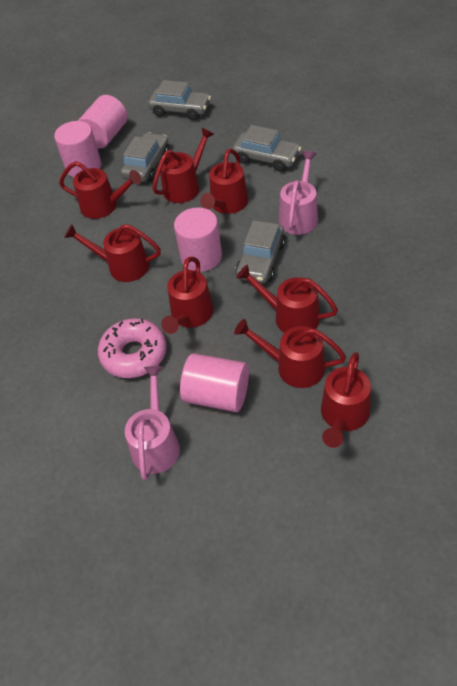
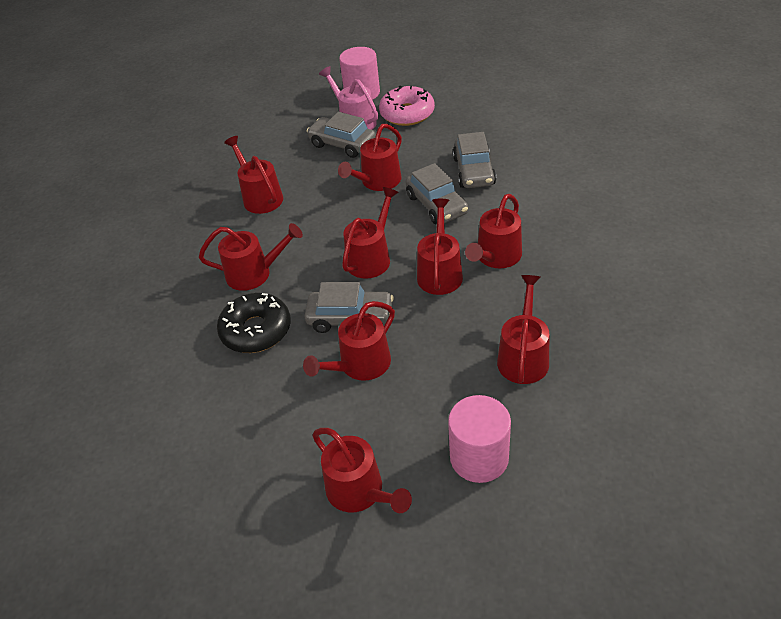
black donut: 0 -> 1
pink cylinder: 4 -> 2
pink watering can: 2 -> 1
red watering can: 8 -> 9

